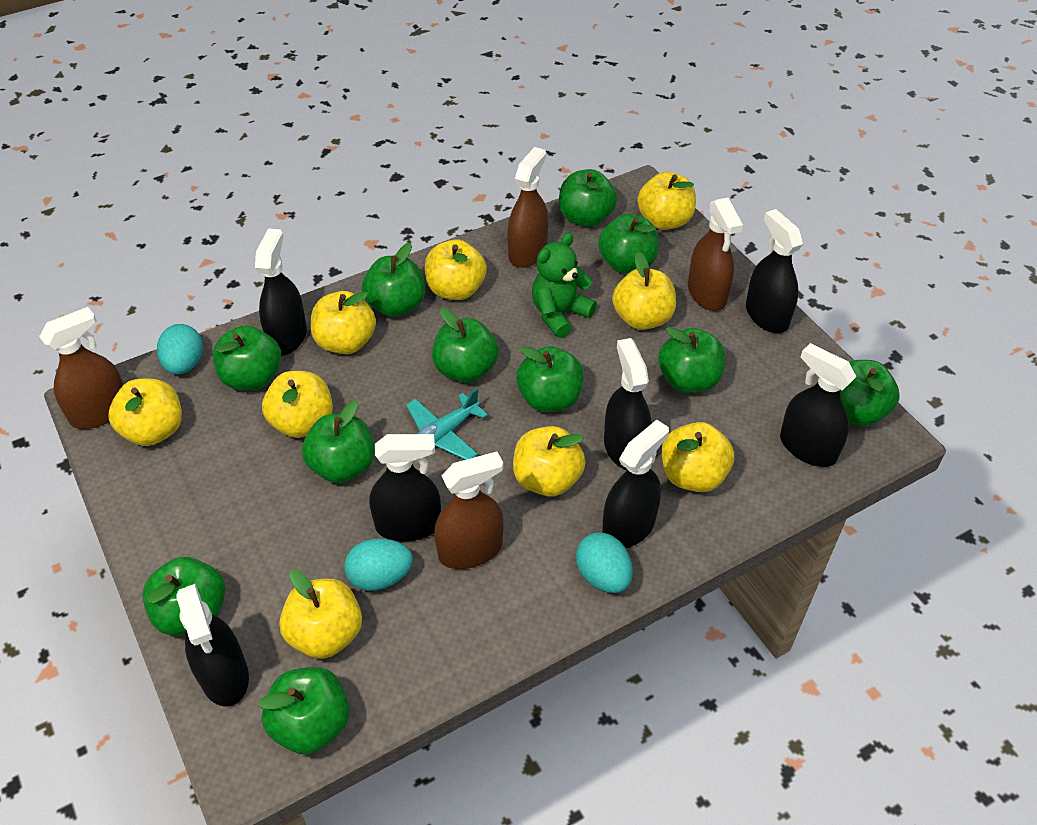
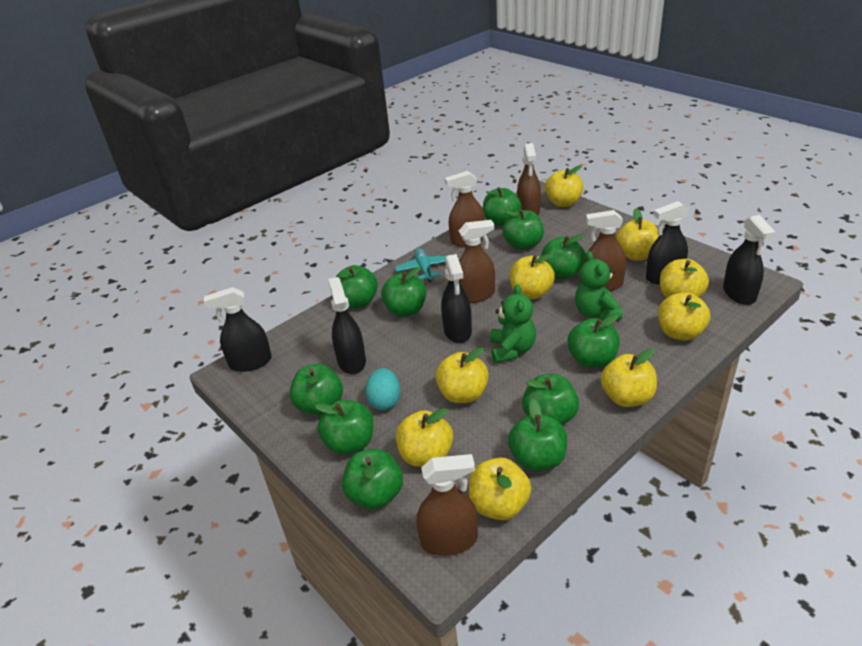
black spray bottle: 7 -> 5
brown spray bottle: 4 -> 5
green teddy bear: 1 -> 2
turquoise egg: 3 -> 1

